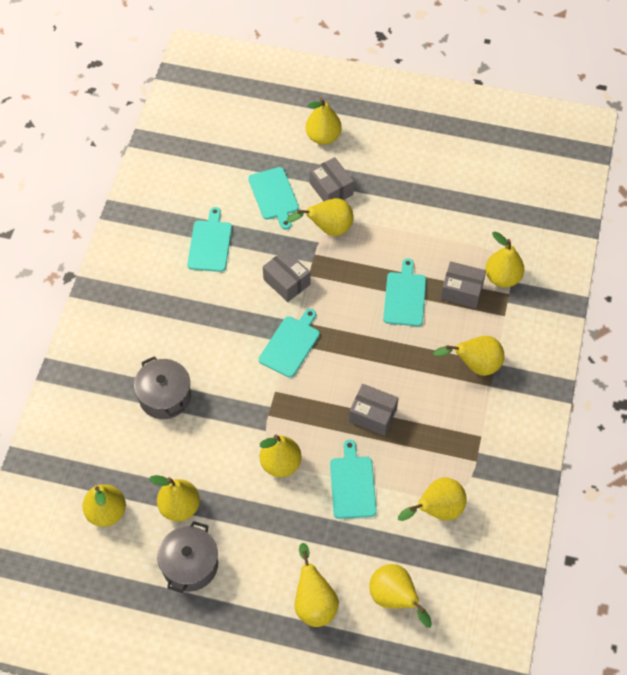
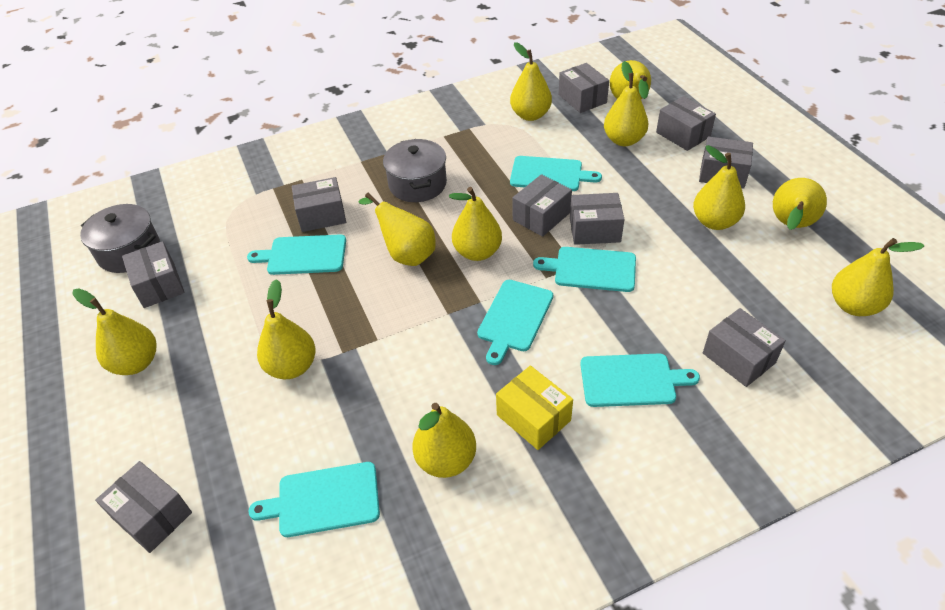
grey box: 4 -> 9
turquoise cutting board: 5 -> 6
yellow box: 0 -> 1
yellow pear: 10 -> 11

